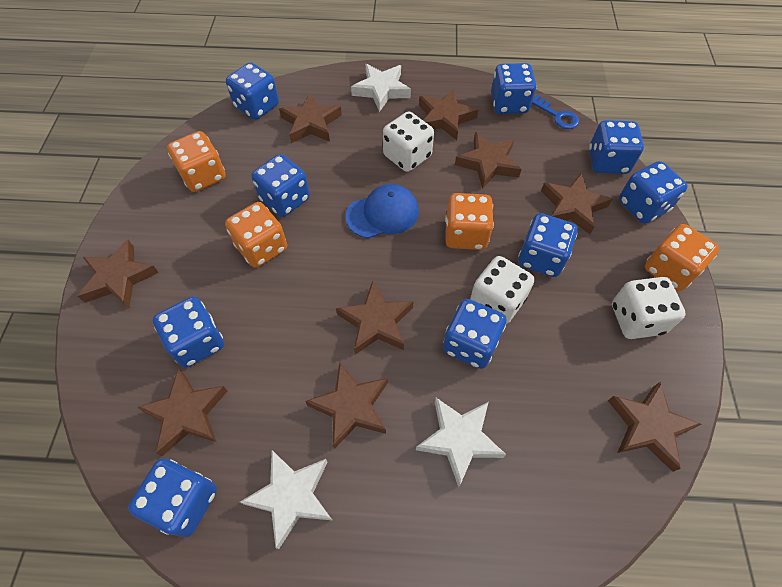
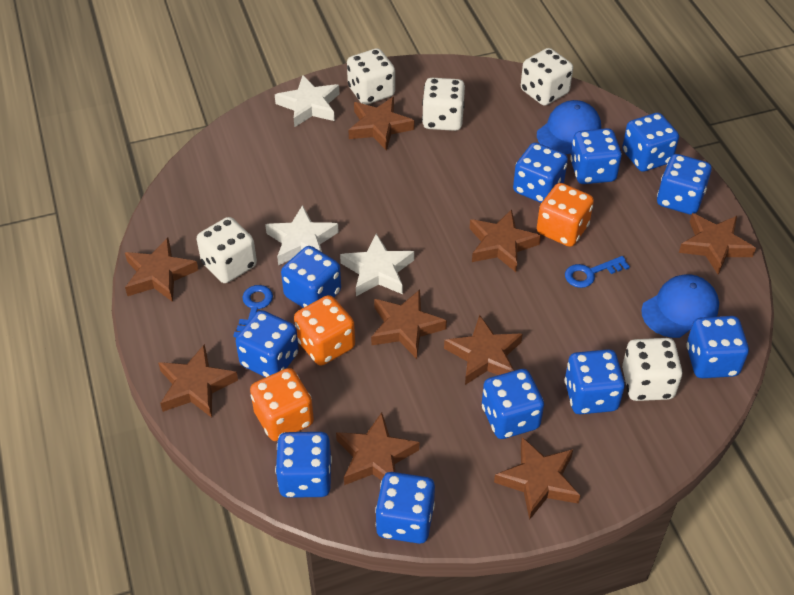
blue cap: 1 -> 2
blue dice: 9 -> 11
blue key: 1 -> 2
orange dice: 4 -> 3
white dice: 3 -> 5

